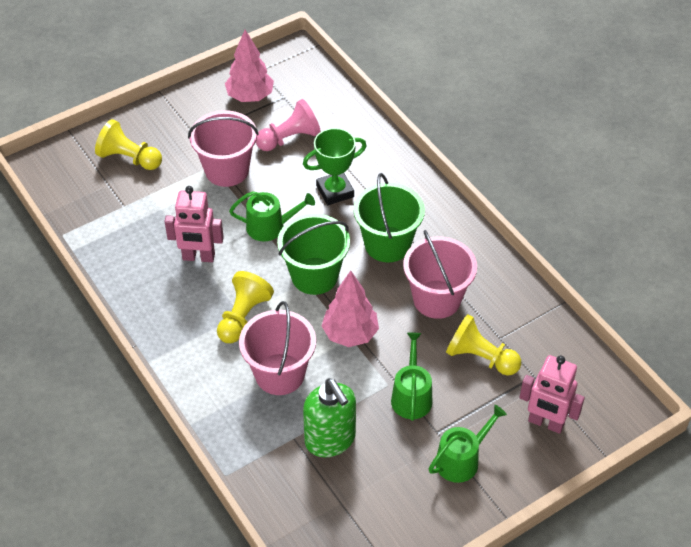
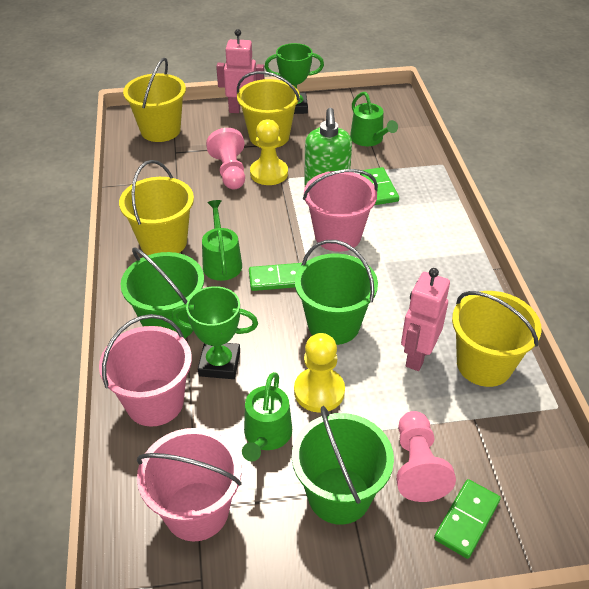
green bucket: 2 -> 3
green domino: 0 -> 3
green trophy: 1 -> 2
pink pawn: 1 -> 2
pink tree: 2 -> 0
yellow bucket: 0 -> 4
yellow pawn: 3 -> 2

